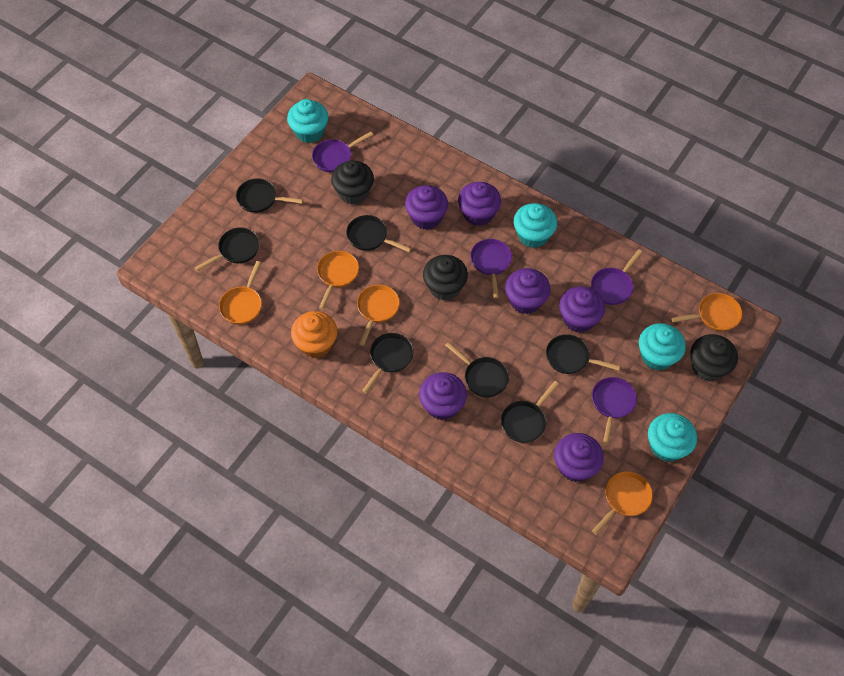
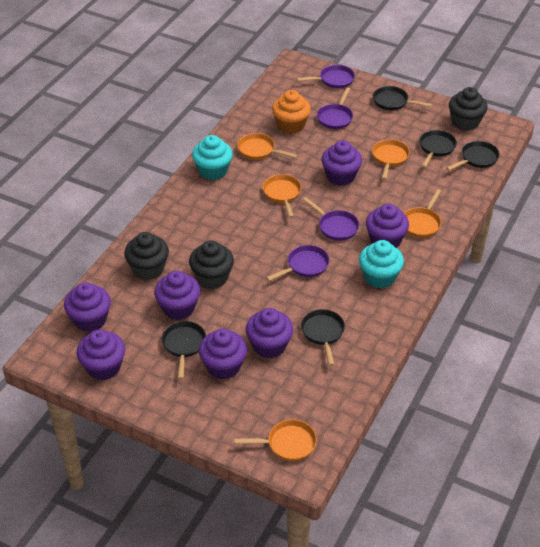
black pan: 7 -> 5
purple cupcake: 6 -> 7
turquoise cupcake: 4 -> 2

